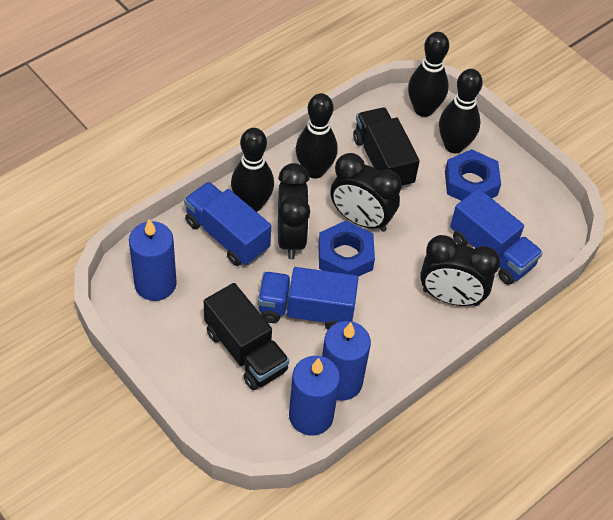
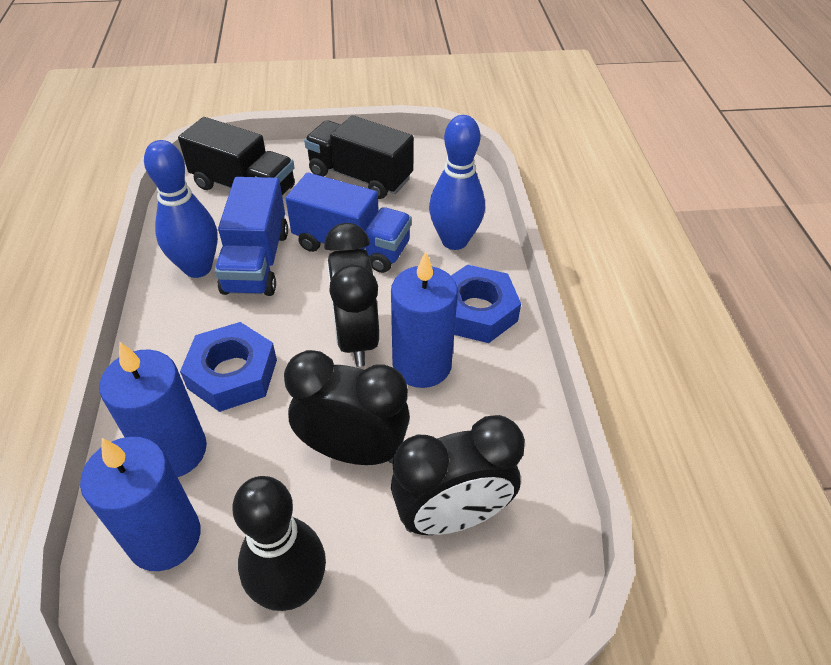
black bowling pin: 4 -> 1
blue bowling pin: 0 -> 2
blue truck: 3 -> 2

